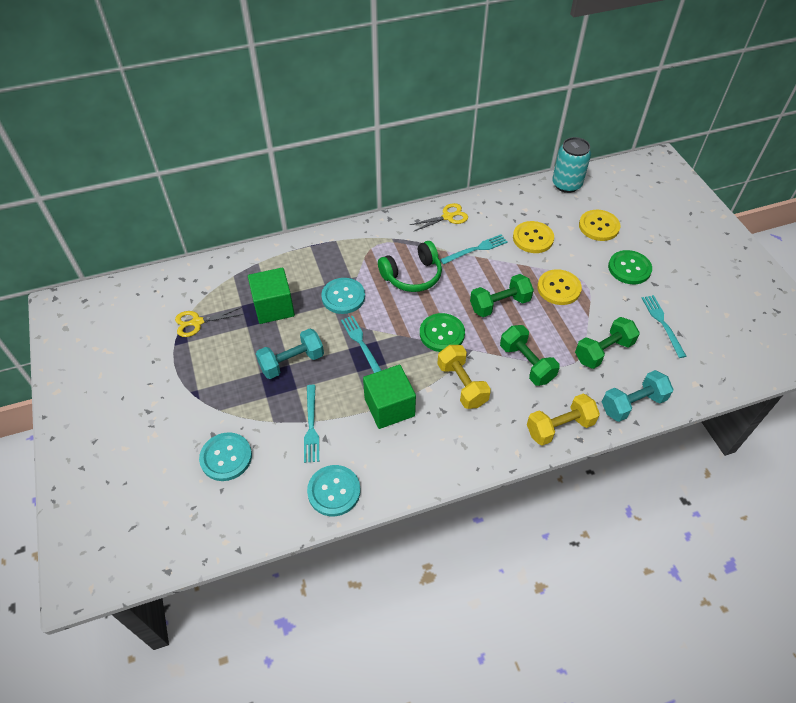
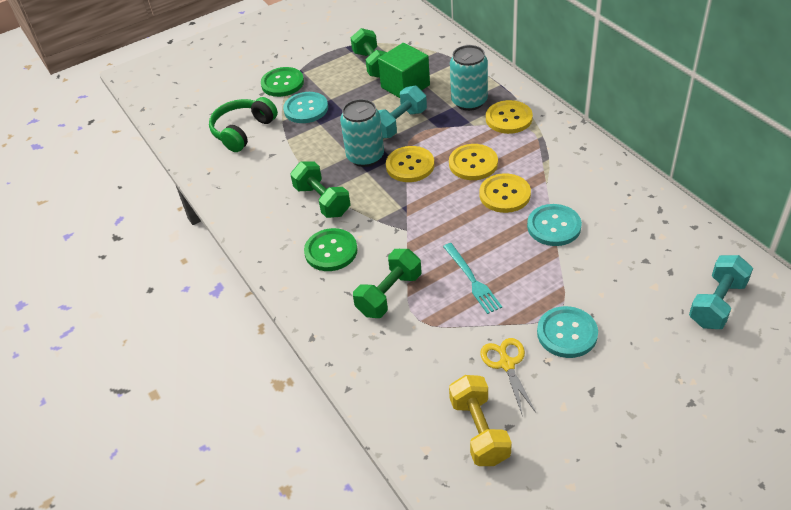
green cube: 2 -> 1
turquoise can: 1 -> 2
turquoise fork: 4 -> 1
yellow button: 3 -> 4
yellow dumbbell: 2 -> 1
yellow scissors: 2 -> 1

